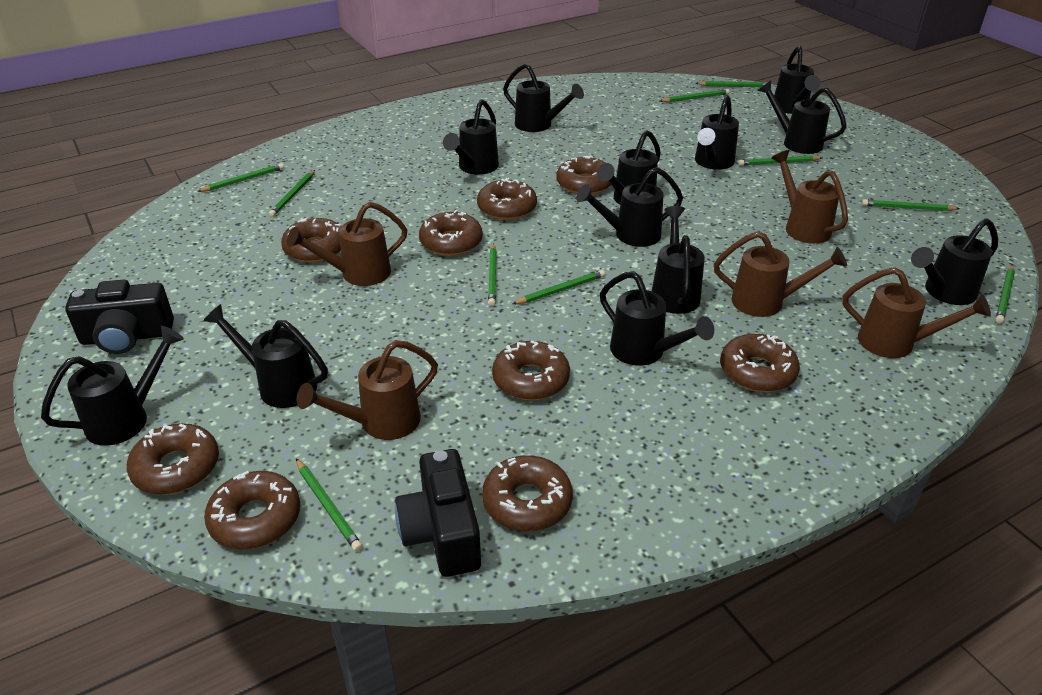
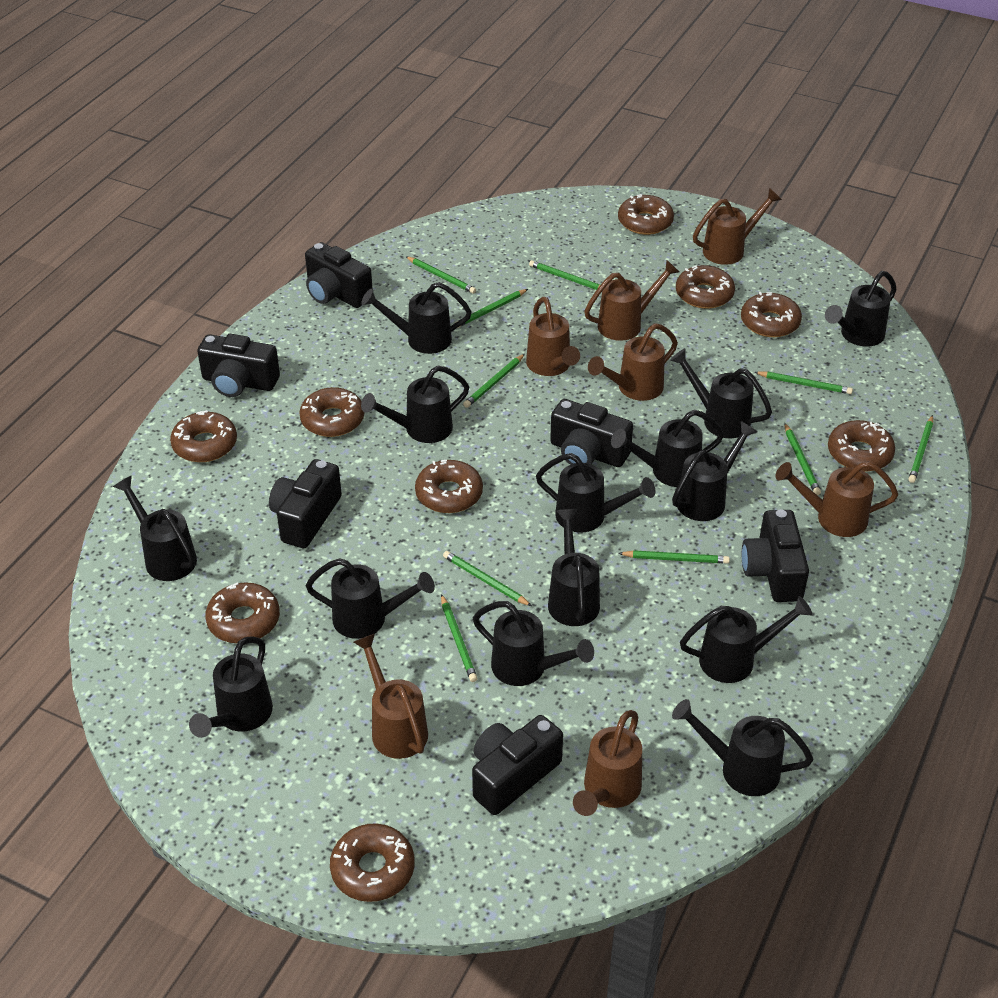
black camera: 2 -> 6
black watering can: 12 -> 14
brown watering can: 5 -> 7

